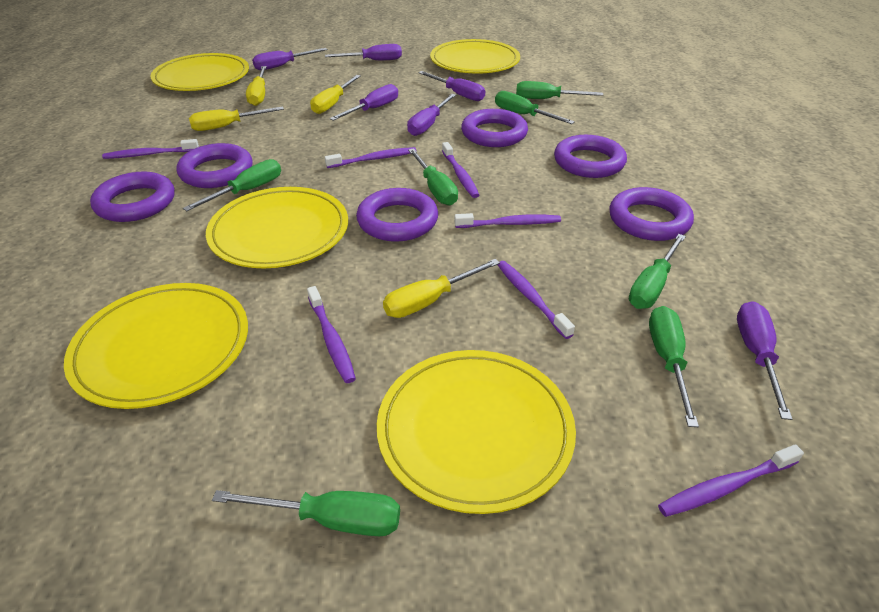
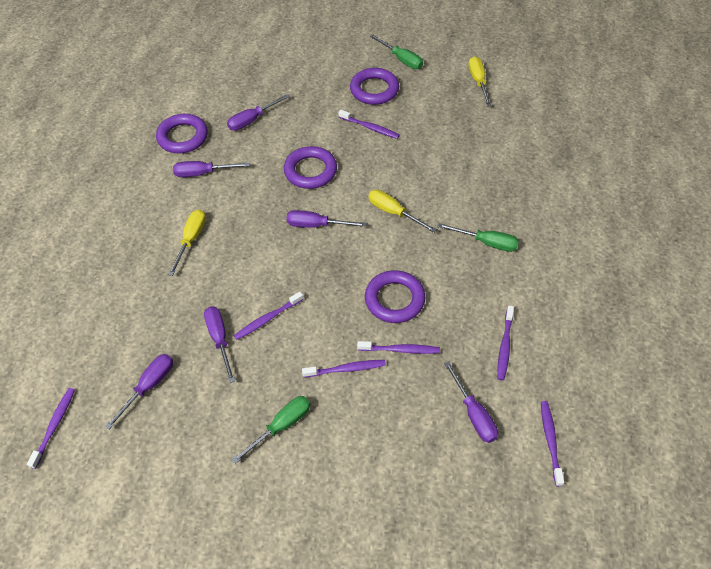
green screwdriver: 7 -> 3
purple ring: 6 -> 4
yellow plate: 5 -> 0
yellow screwdriver: 4 -> 3

